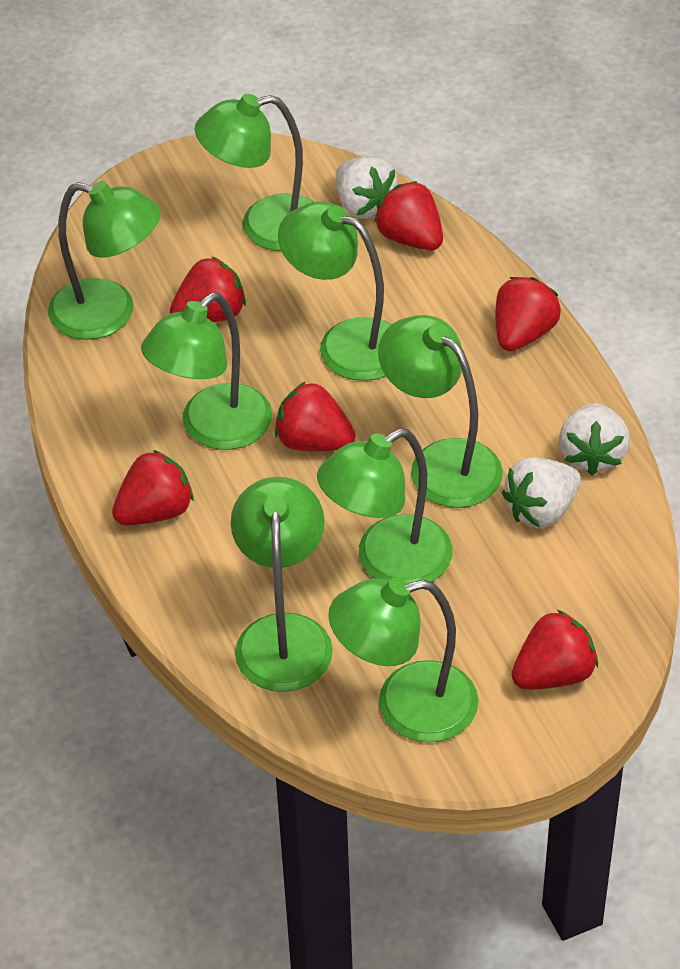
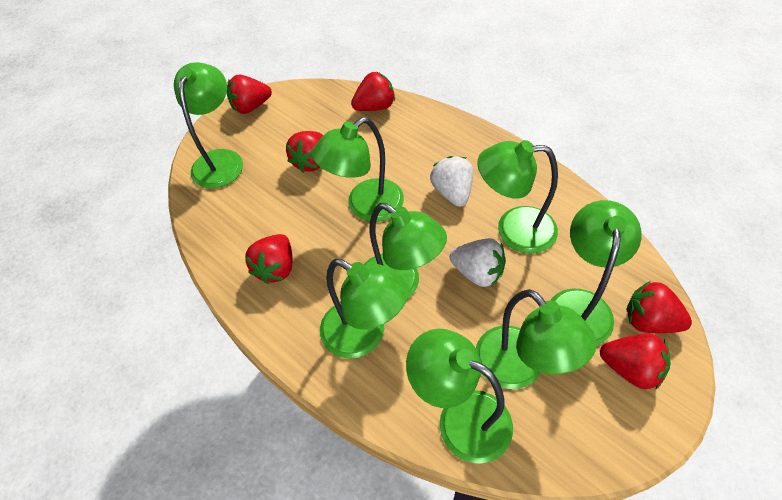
white strawberry: 3 -> 2

